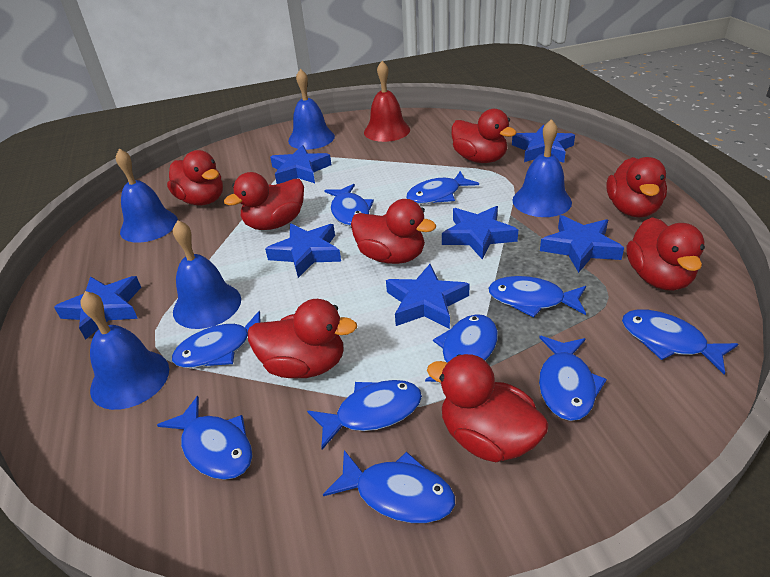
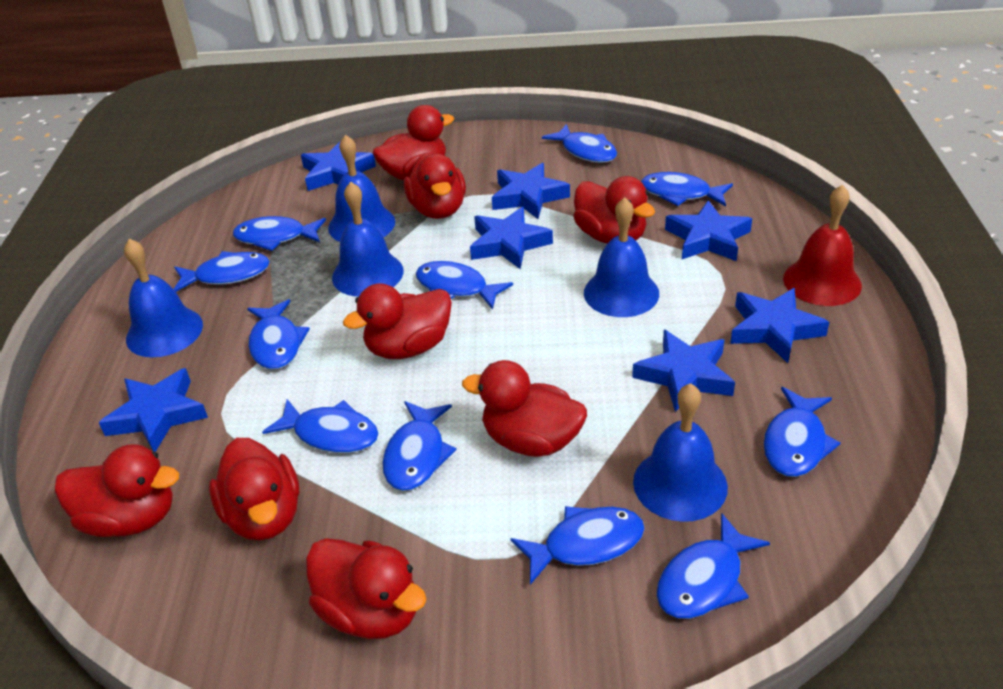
blue fish: 10 -> 11

